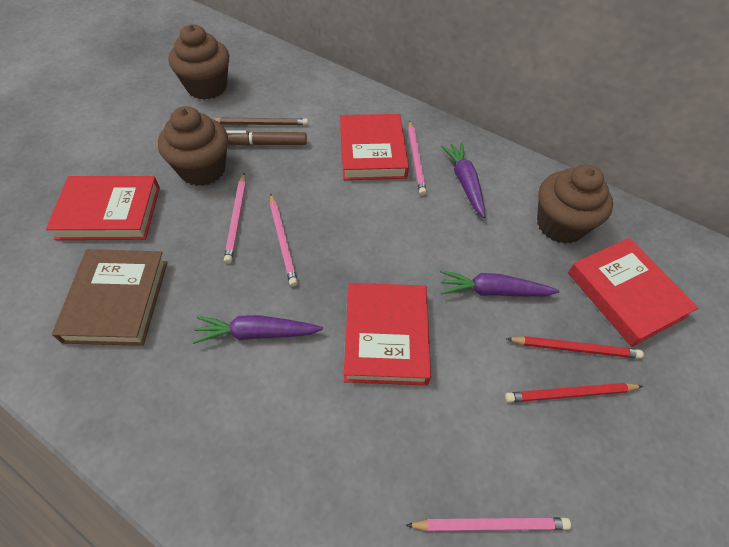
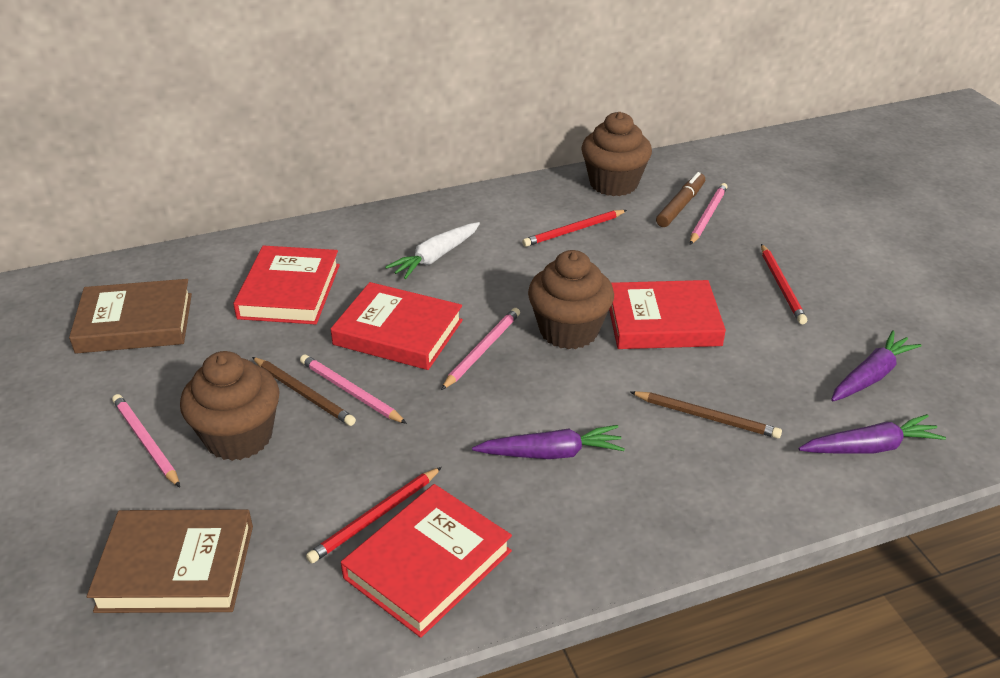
brown book: 1 -> 2
brown pencil: 1 -> 2
red pencil: 2 -> 3
white carrot: 0 -> 1

